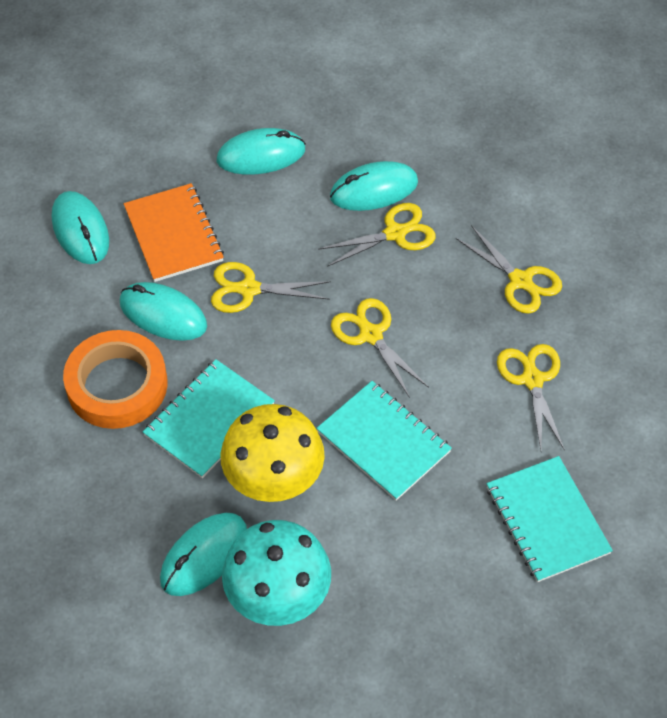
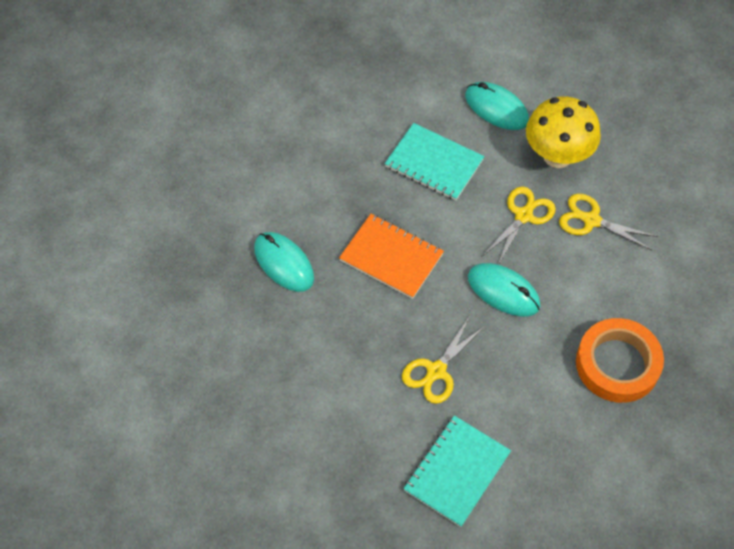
turquoise mouse: 5 -> 3
turquoise mushroom: 1 -> 0
turquoise notebook: 3 -> 2
yellow scissors: 5 -> 3

